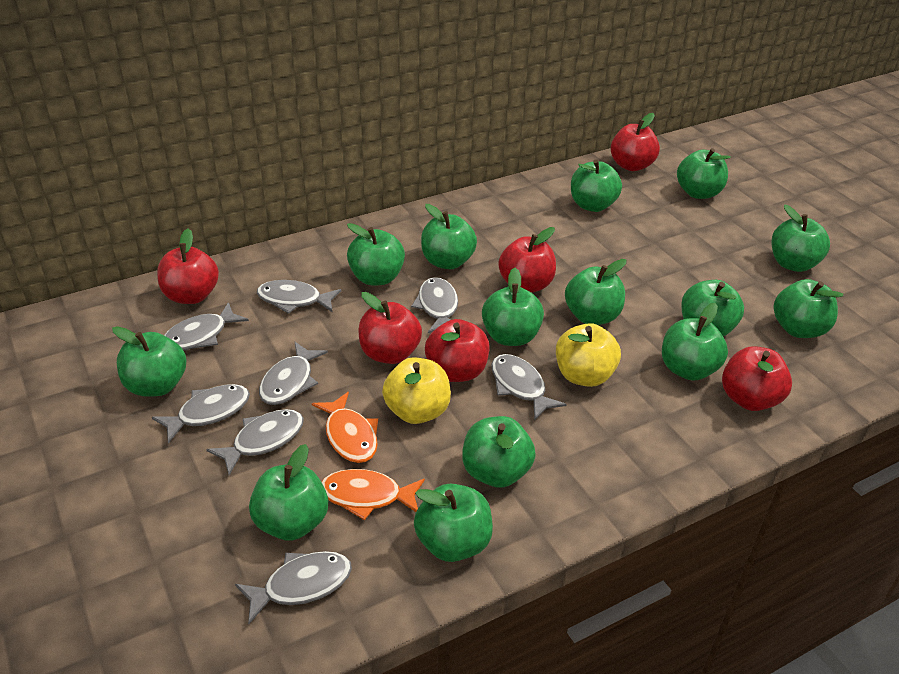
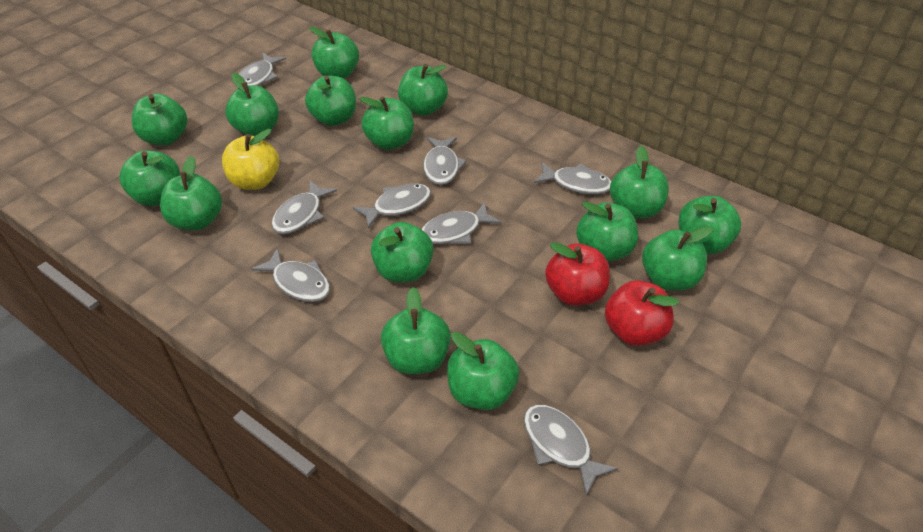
green apple: 14 -> 15
orange fish: 2 -> 0
red apple: 6 -> 2
yellow apple: 2 -> 1

